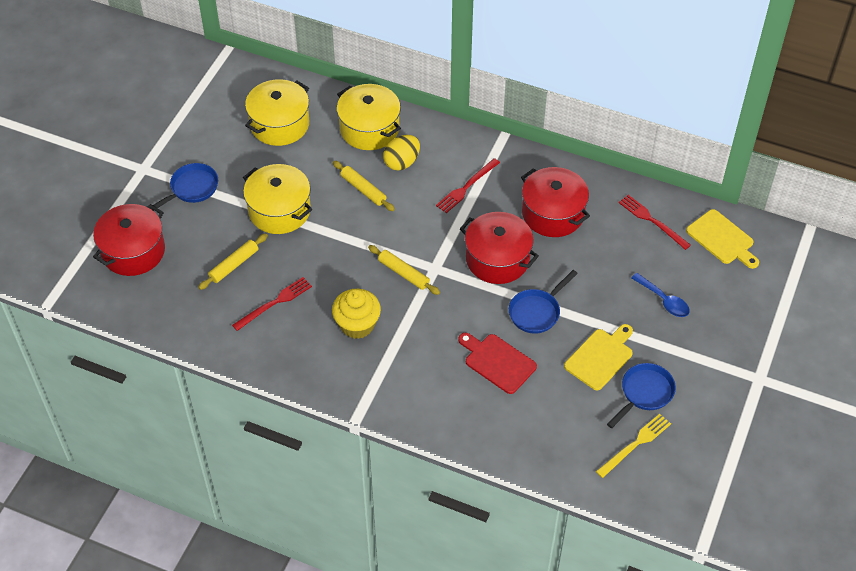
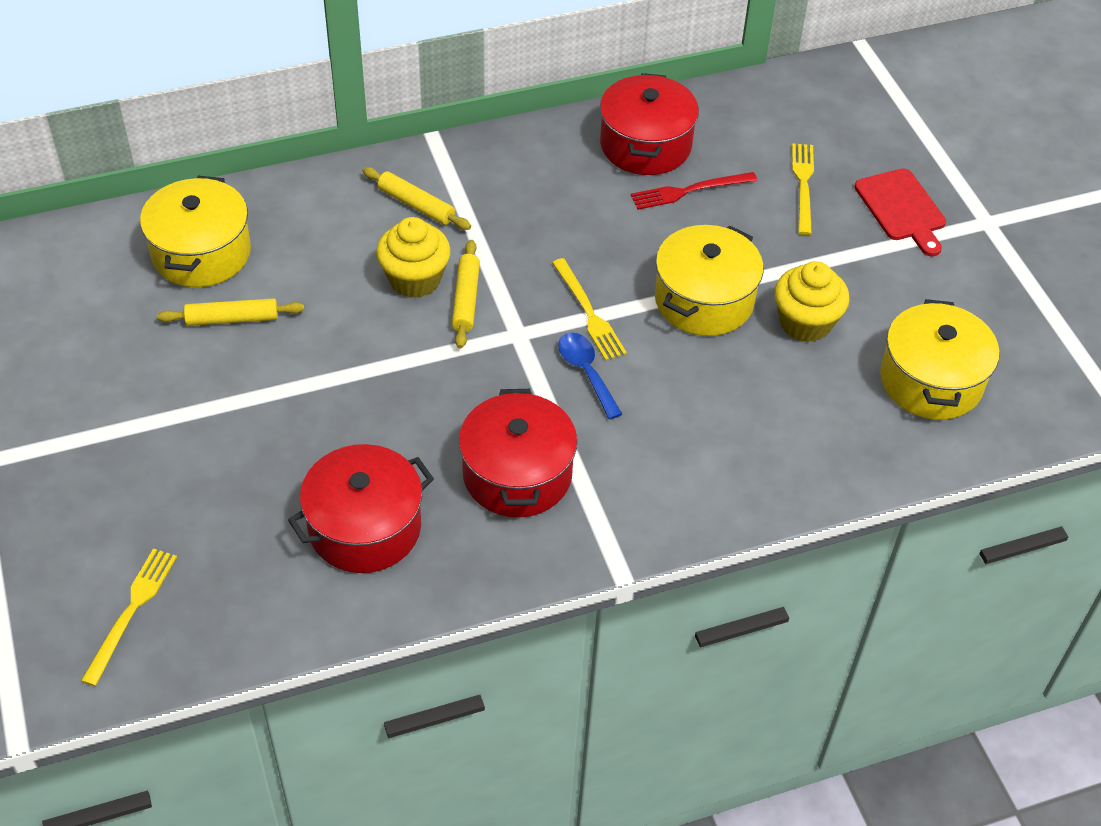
blue pan: 3 -> 0
red fork: 3 -> 1
yellow cupcake: 1 -> 2
yellow cutting board: 2 -> 0
yellow egg: 1 -> 0
yellow fork: 1 -> 3

